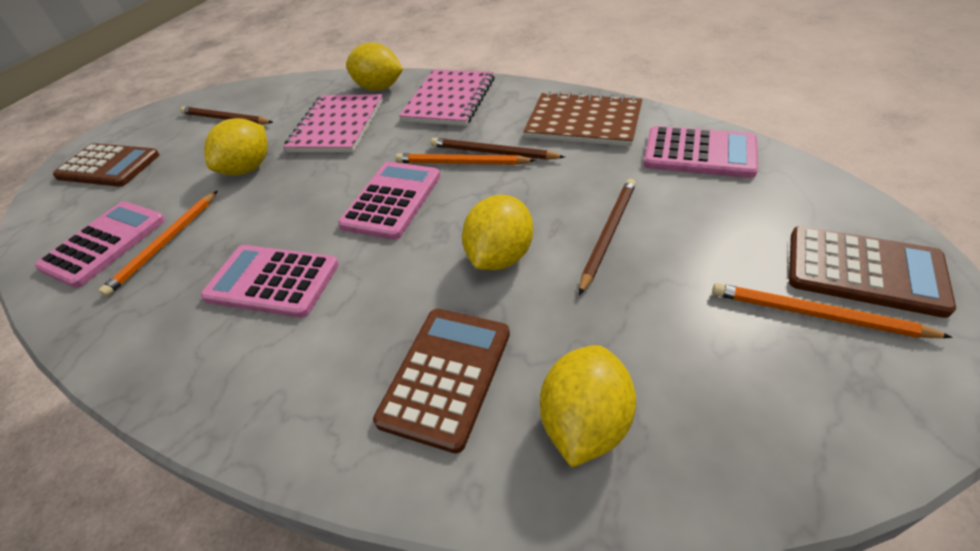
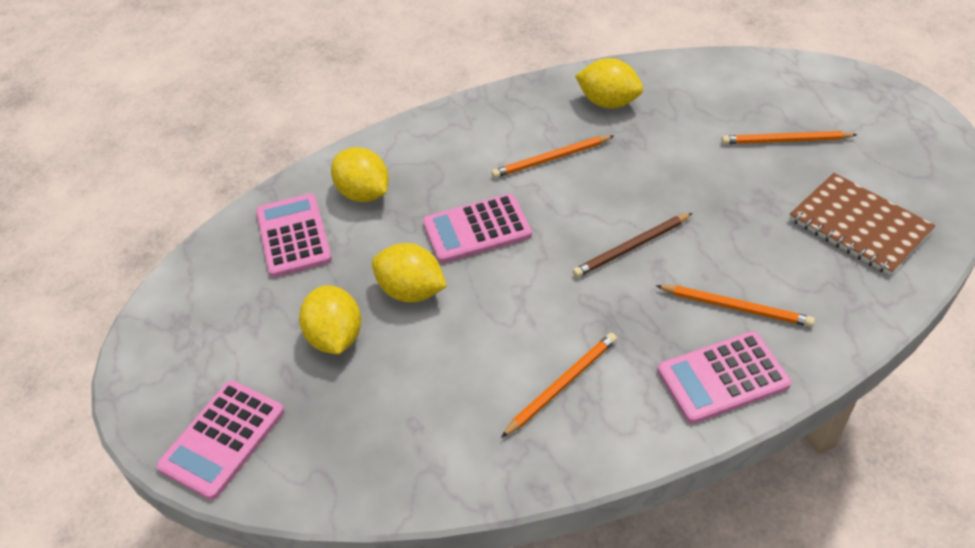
brown calculator: 3 -> 0
brown pencil: 3 -> 1
orange pencil: 3 -> 4
pink notebook: 2 -> 0

